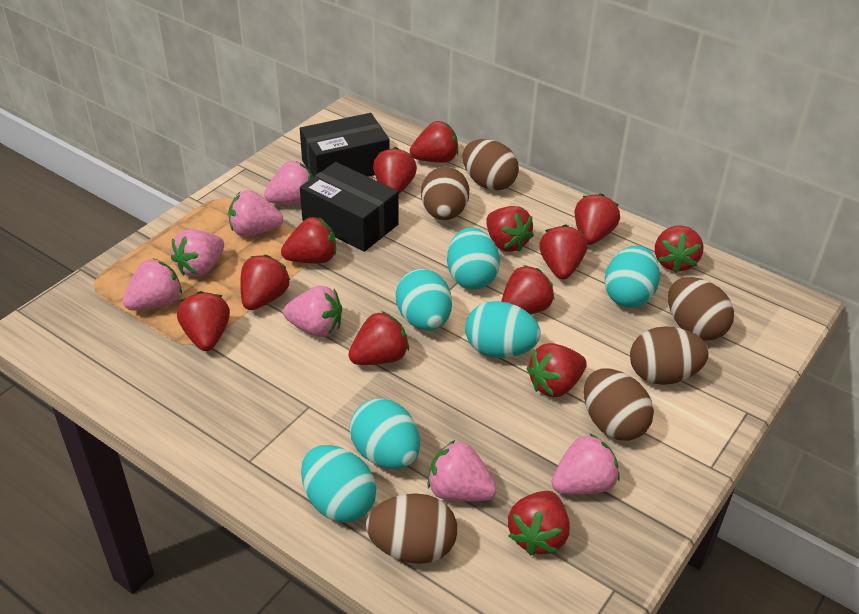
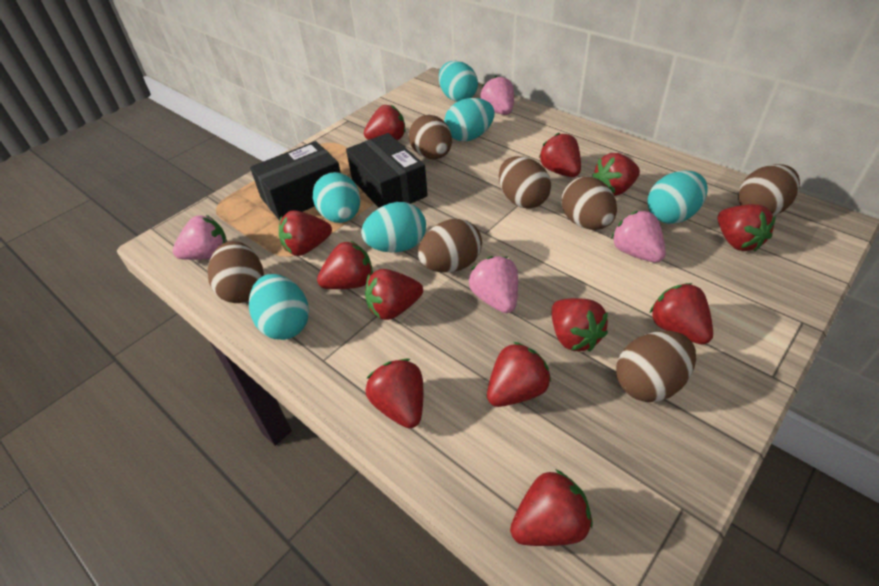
brown egg: 6 -> 7
pink strawberry: 7 -> 4
red strawberry: 13 -> 12

